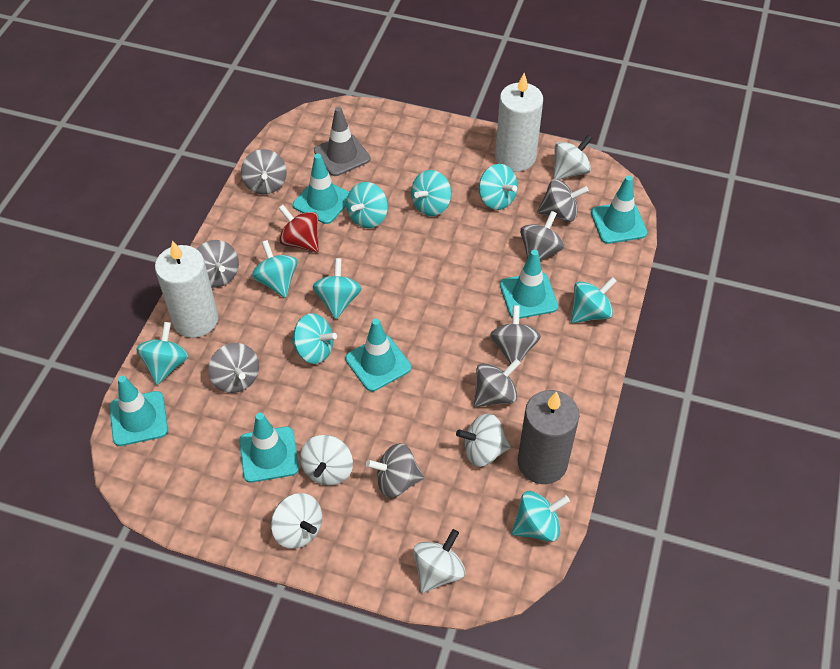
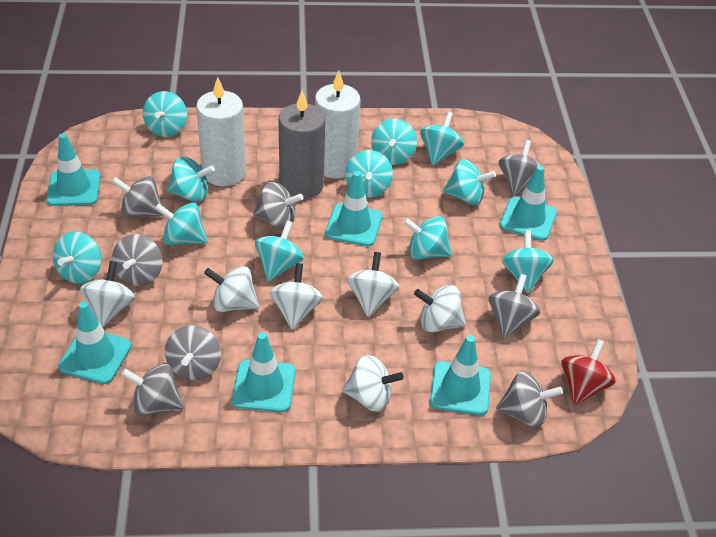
grey traffic cone: 1 -> 0
turquoise spinning top: 9 -> 11
white spinning top: 5 -> 6

